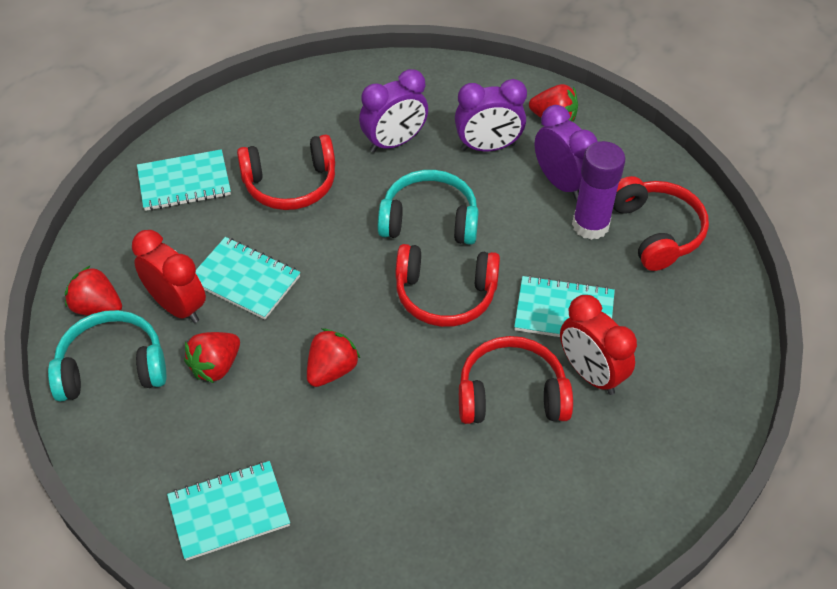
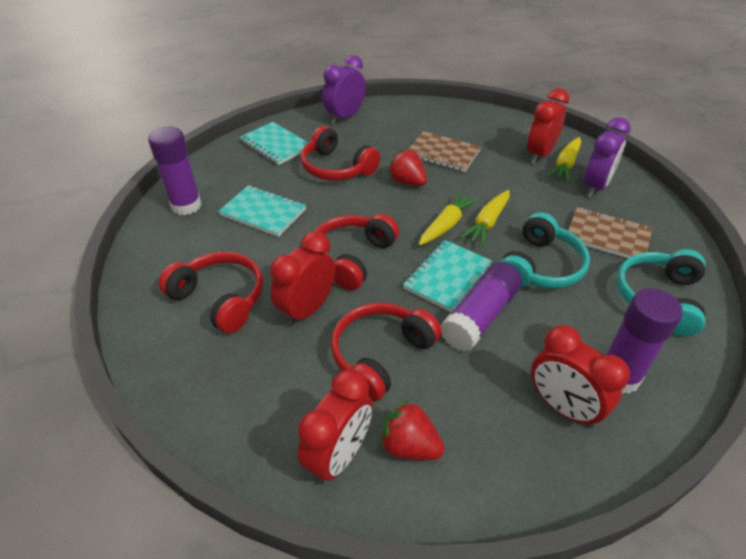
brown notebook: 0 -> 2
purple clock: 3 -> 2
purple glue stick: 1 -> 3
red clock: 2 -> 4
red strawberry: 4 -> 2
turquoise notebook: 4 -> 3
yellow carrot: 0 -> 3

